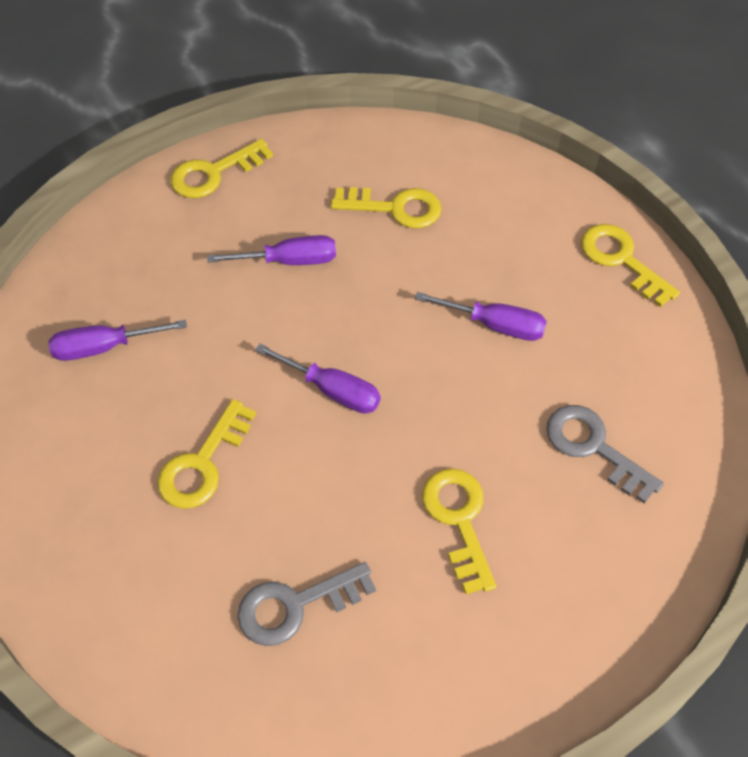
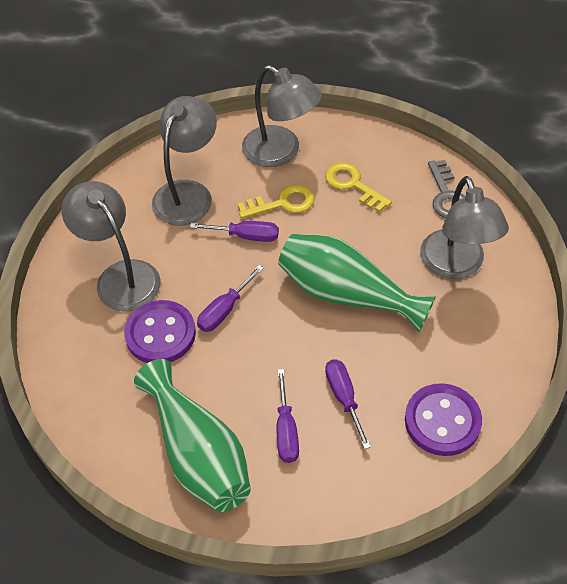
green vase: 0 -> 2
grey key: 2 -> 1
grey lamp: 0 -> 4
purple button: 0 -> 2
yellow key: 5 -> 2

